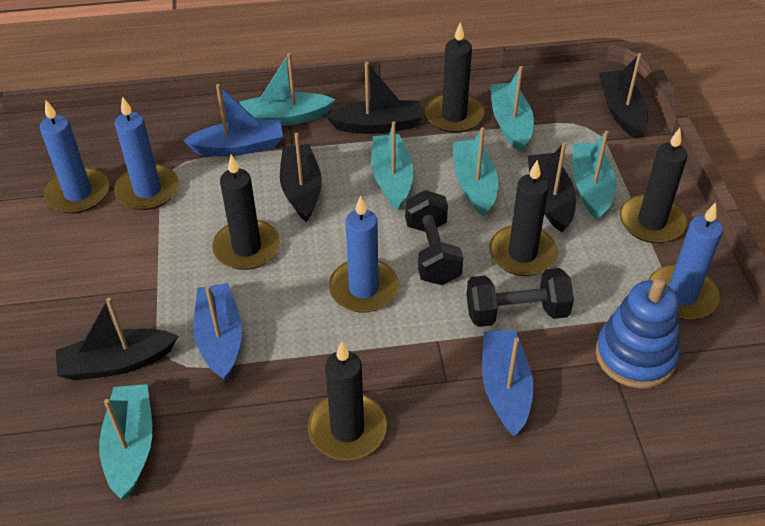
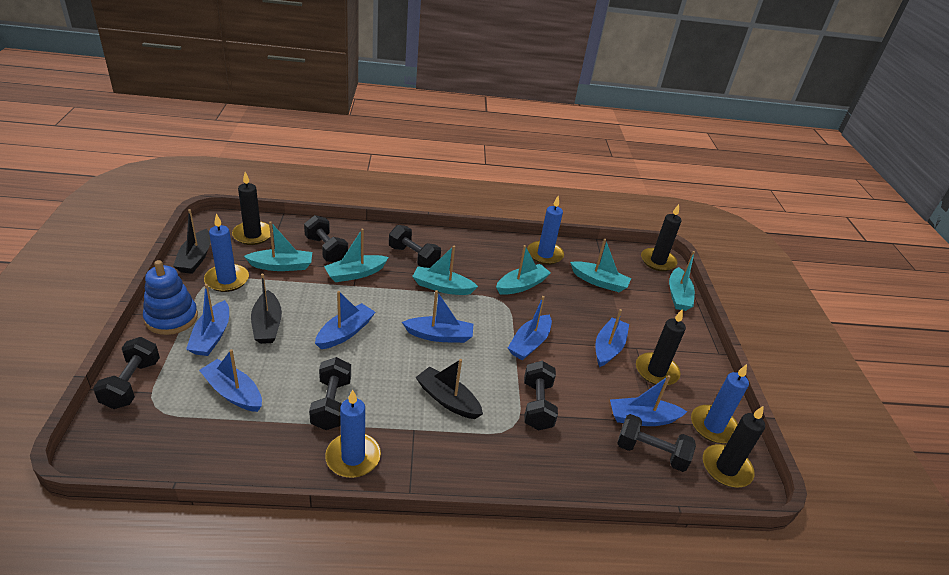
black boat: 5 -> 3
black candle: 5 -> 4
black dumbbell: 2 -> 6
blue boat: 3 -> 7

